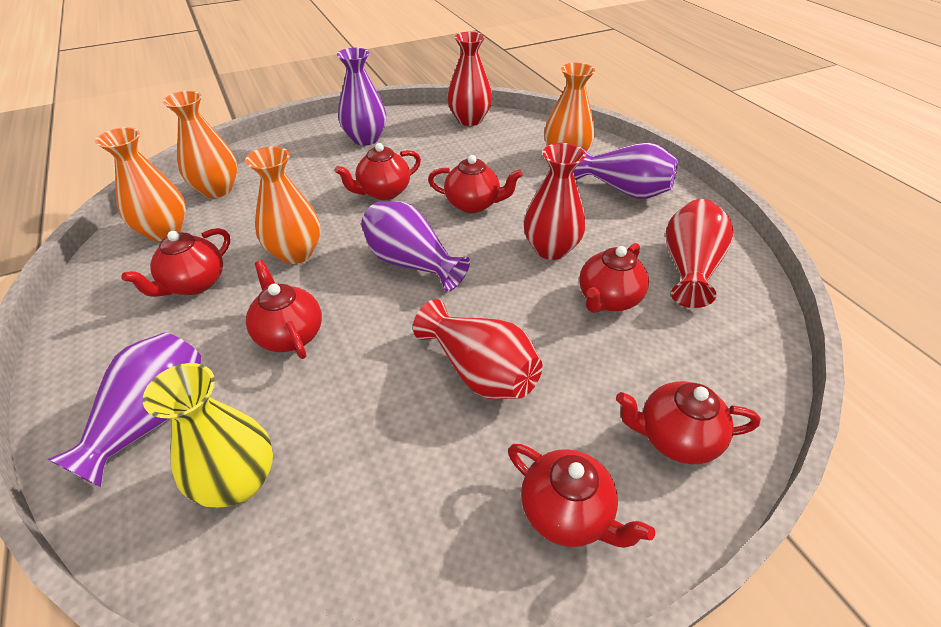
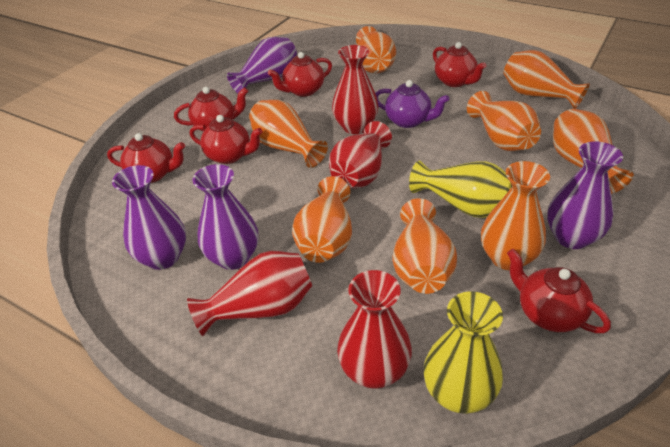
orange vase: 4 -> 8
purple teapot: 0 -> 1
red teapot: 7 -> 6
yellow vase: 1 -> 2

